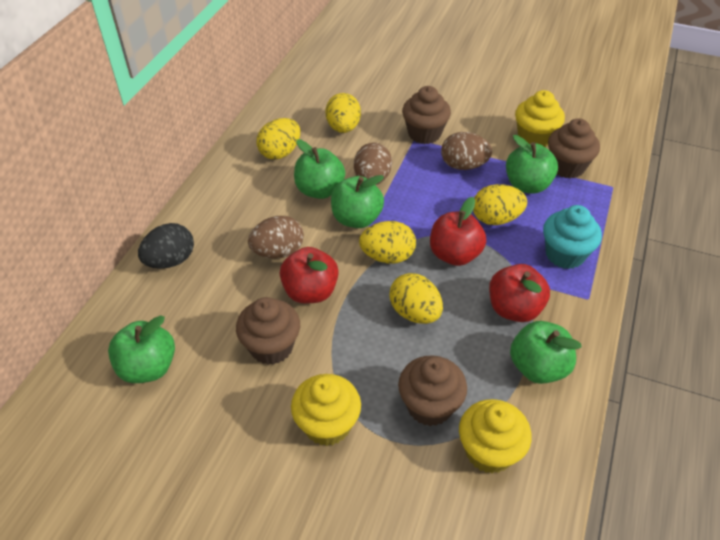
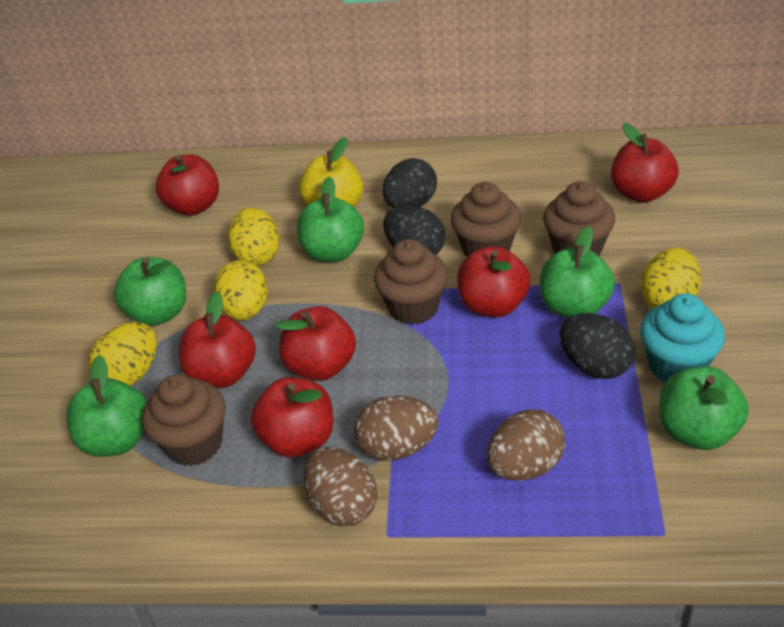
black egg: 1 -> 3
red apple: 3 -> 6
yellow apple: 0 -> 1
yellow cupcake: 3 -> 0
yellow egg: 5 -> 4

